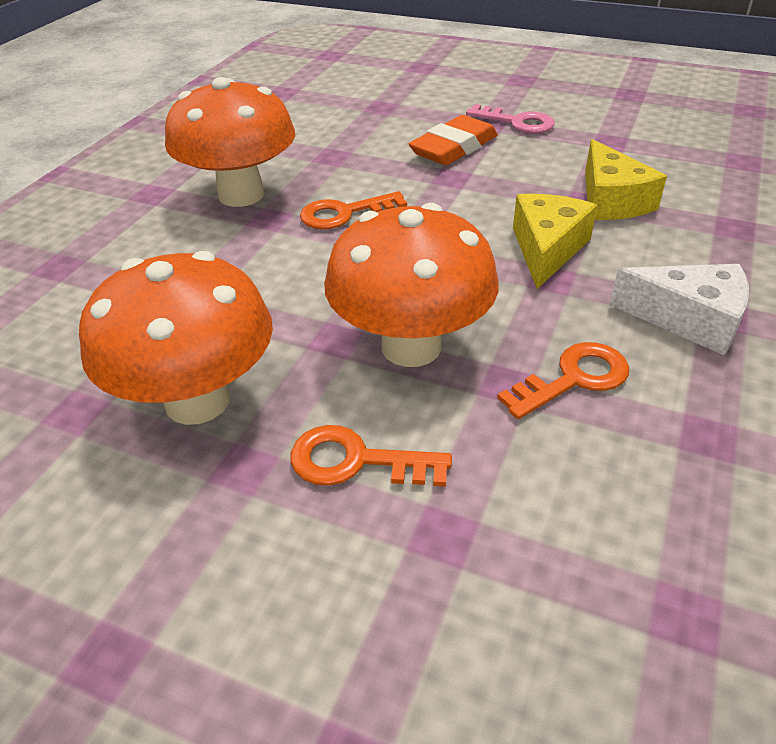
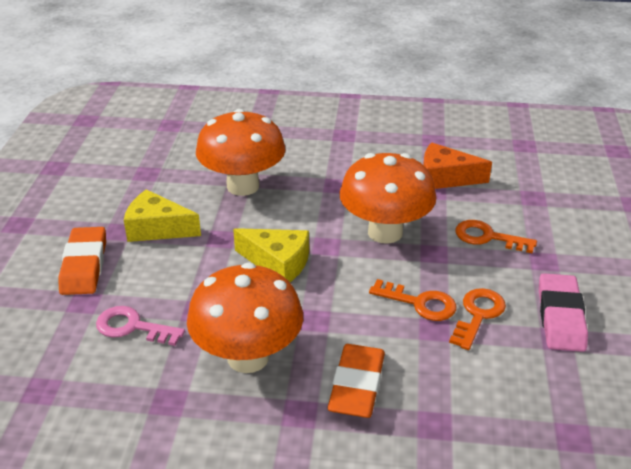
orange cheese: 0 -> 1
orange eraser: 1 -> 2
pink eraser: 0 -> 1
white cheese: 1 -> 0

